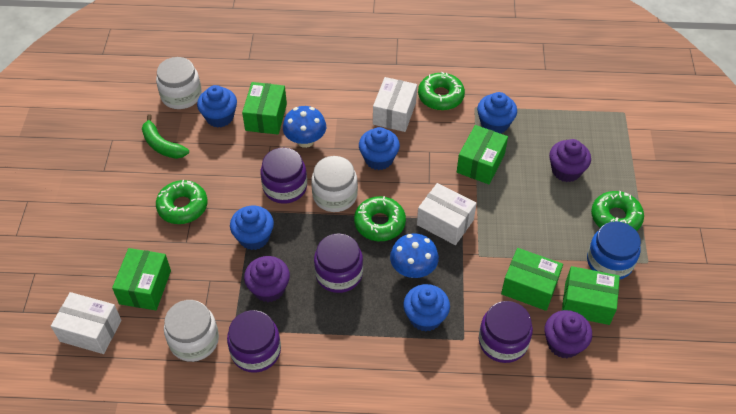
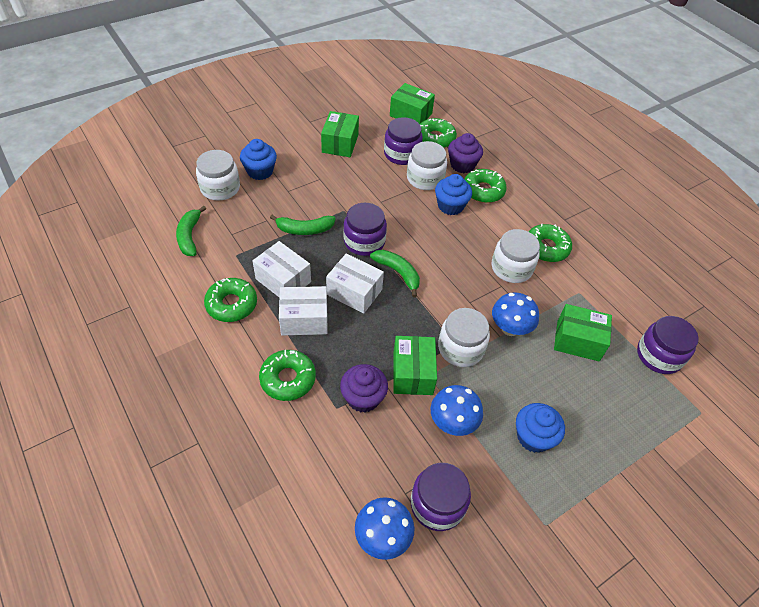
blue cupcake: 5 -> 3
blue jar: 1 -> 0
blue mushroom: 2 -> 3
green banana: 1 -> 3
green box: 5 -> 4
green donut: 4 -> 5
purple cupcake: 3 -> 2
white jar: 3 -> 4

